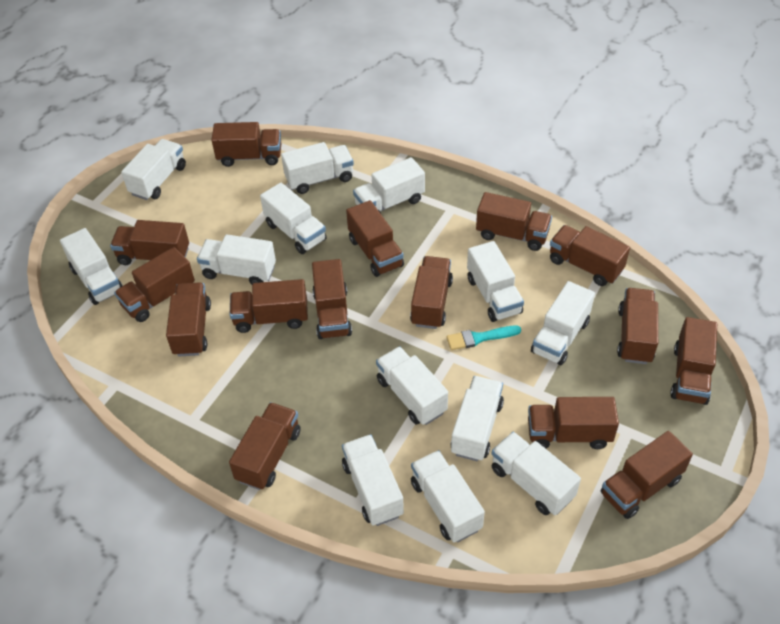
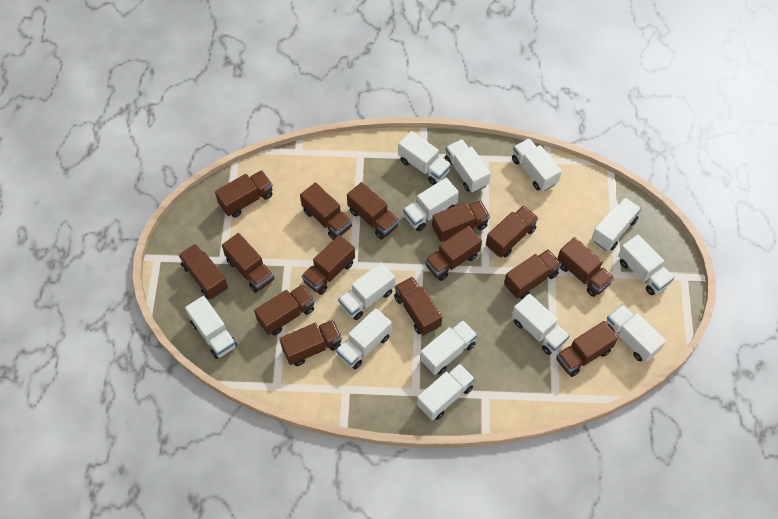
turquoise brush: 1 -> 0

